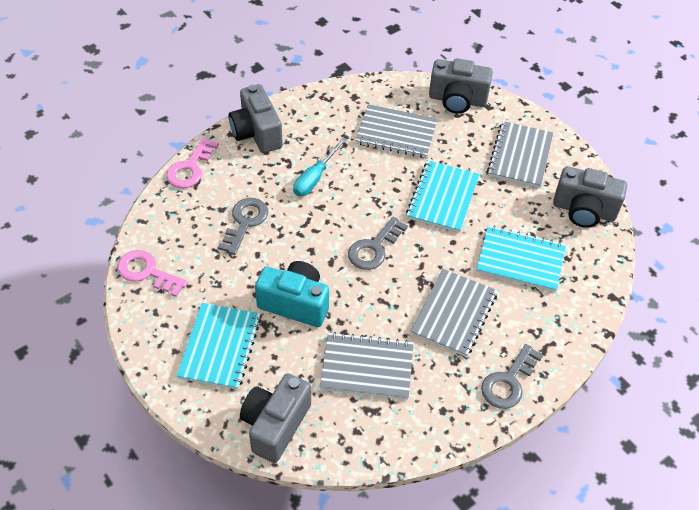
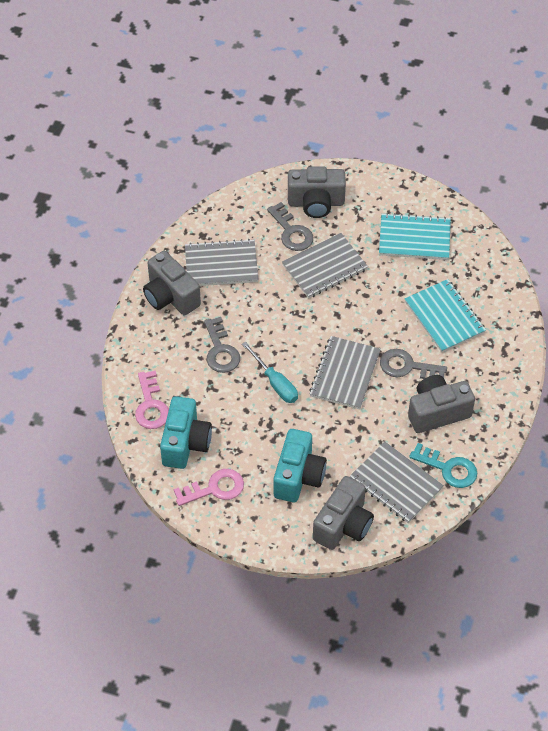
turquoise camera: 1 -> 2
turquoise key: 0 -> 1
turquoise notebook: 3 -> 2

